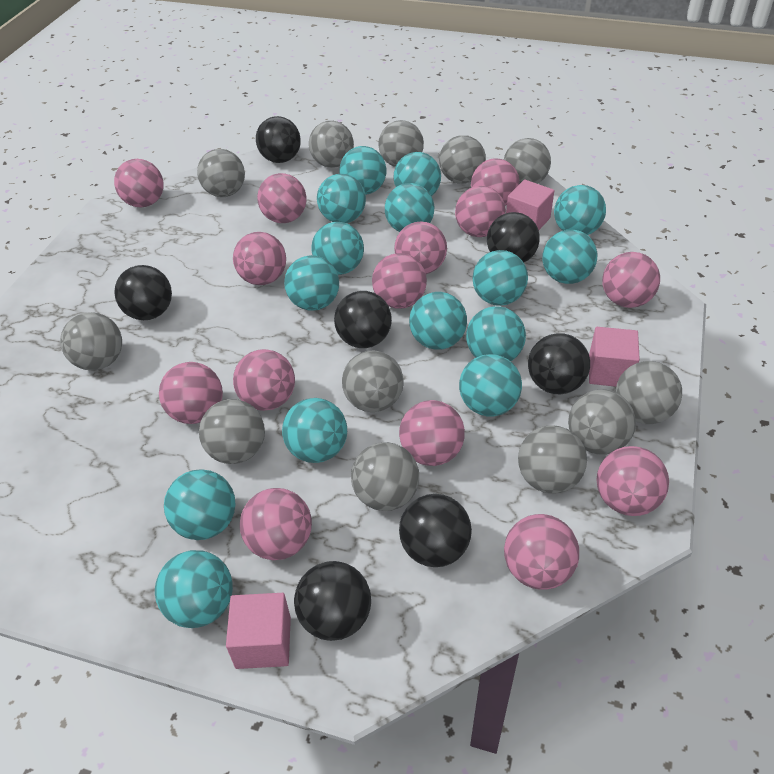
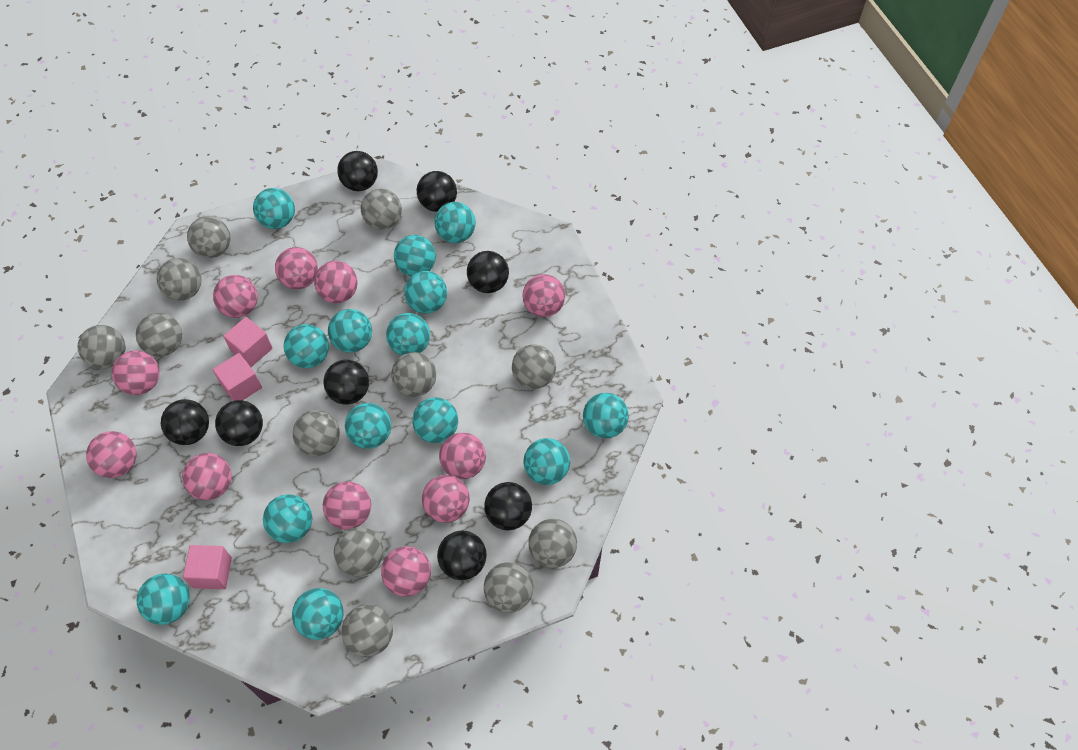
black ball: 7 -> 8
pink ball: 14 -> 11
turquoise ball: 15 -> 14

